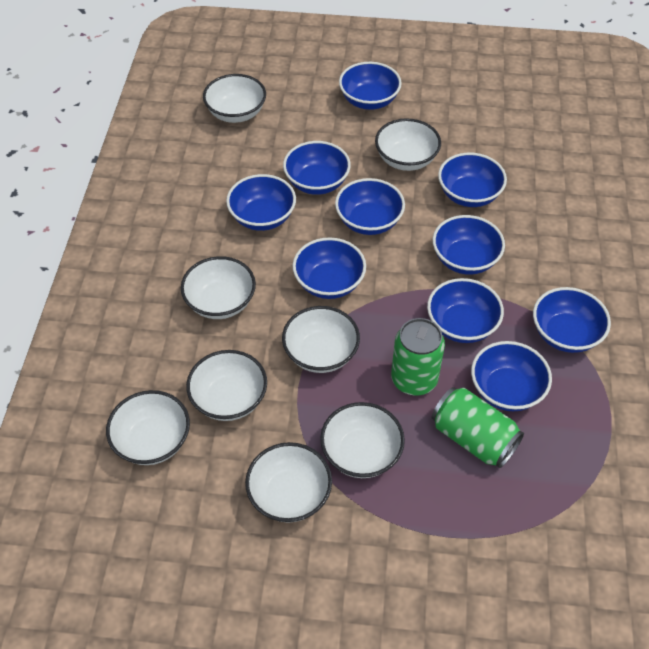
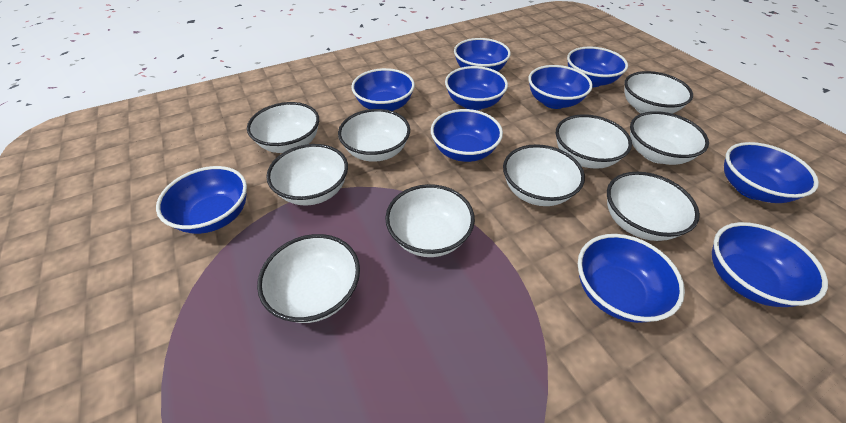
green can: 2 -> 0
white bowl: 8 -> 10

